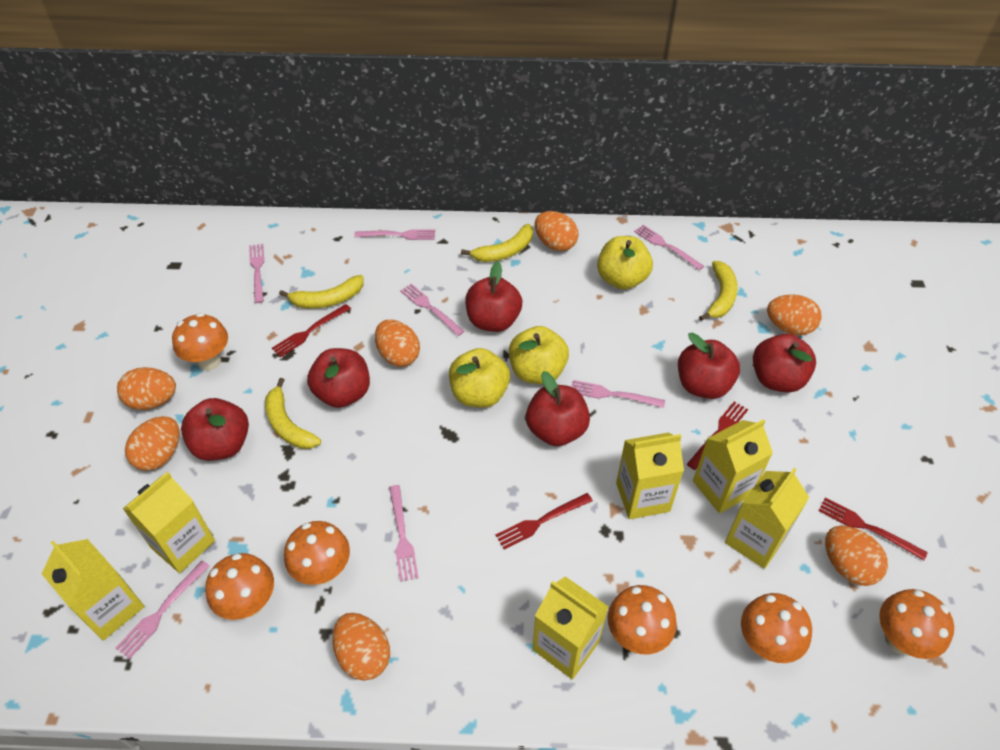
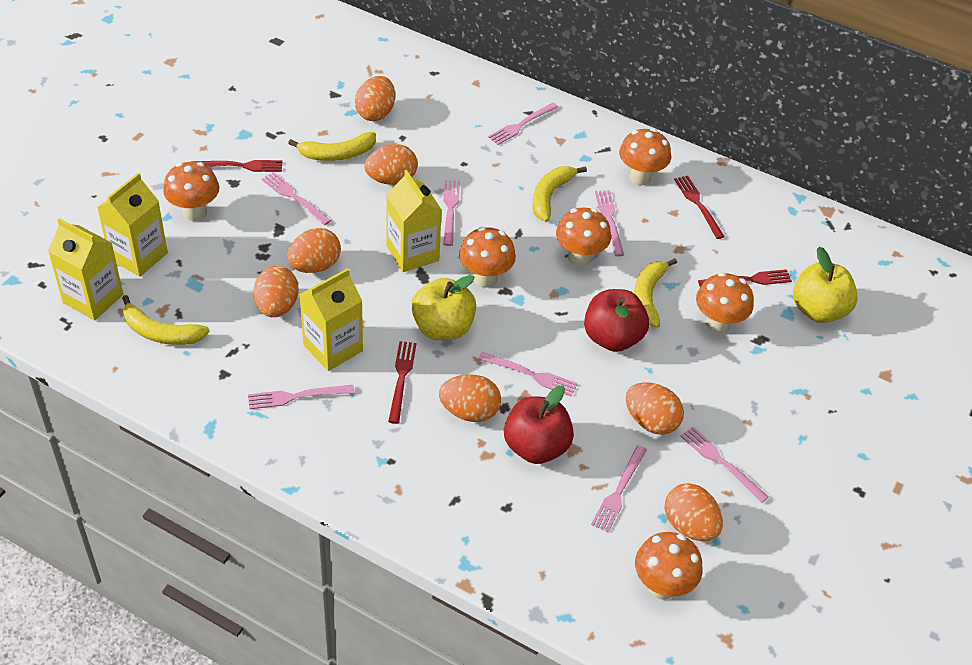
pink fork: 7 -> 8
red apple: 6 -> 2
yellow apple: 3 -> 2
yellow carton: 6 -> 4

